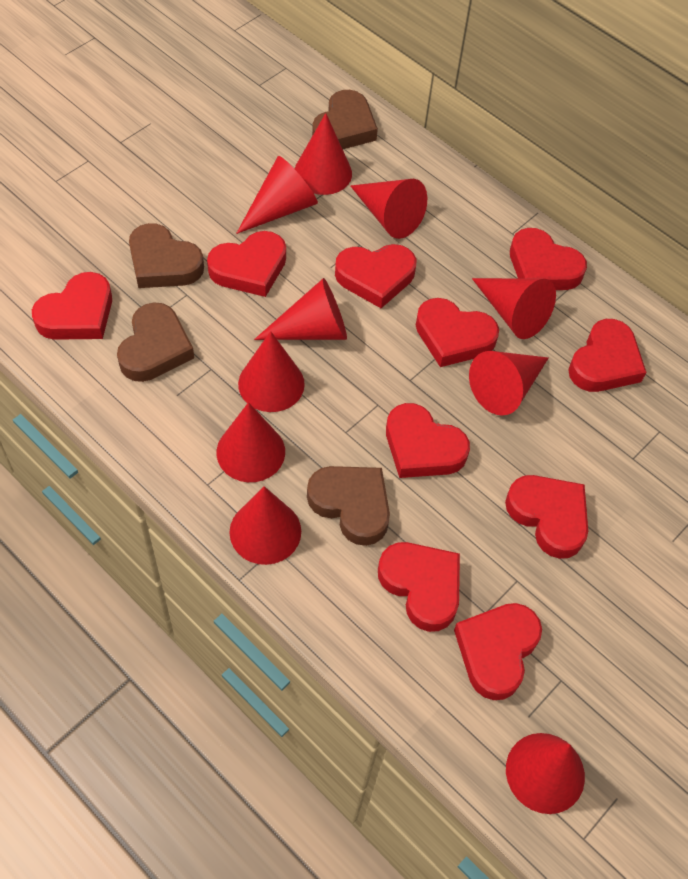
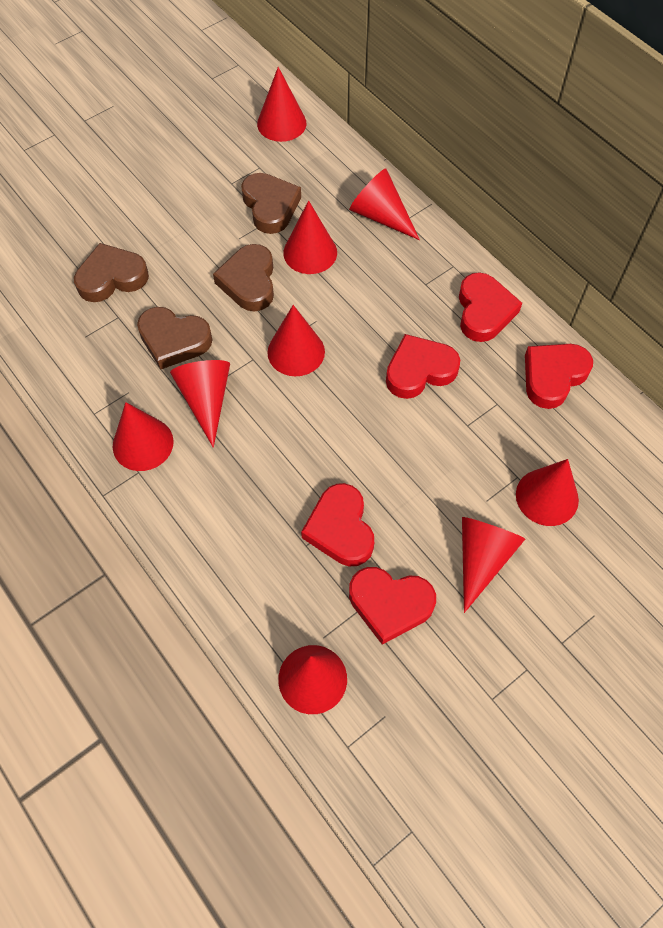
red cone: 10 -> 9
red heart: 10 -> 5

